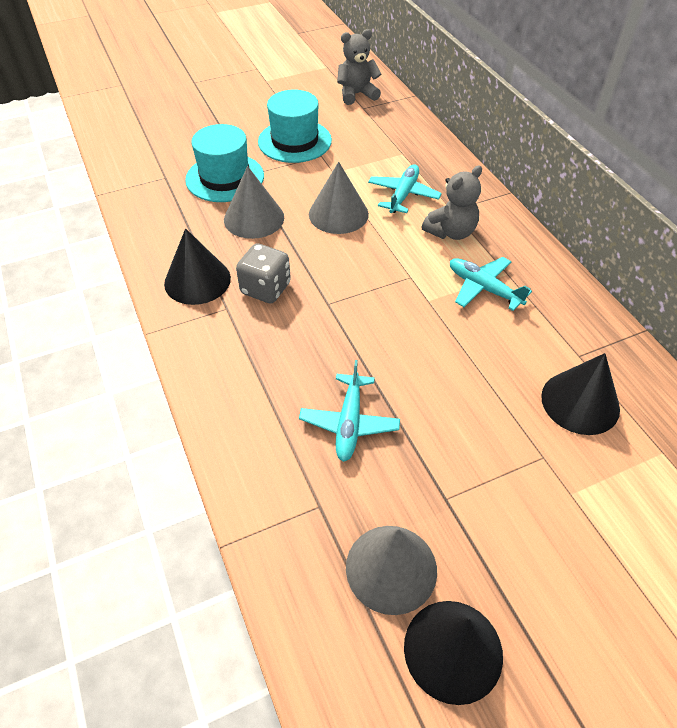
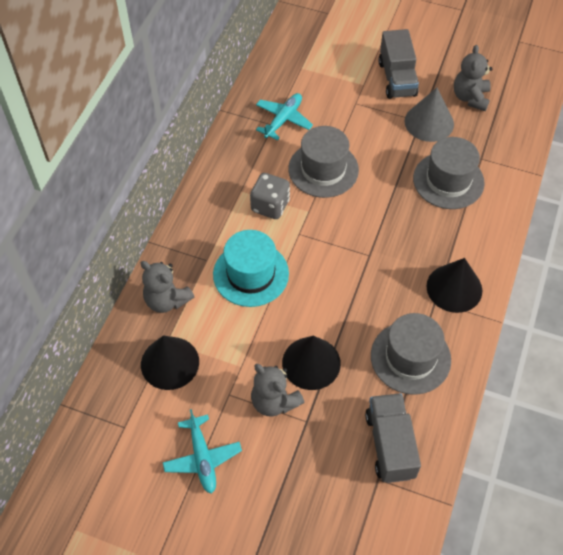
grey cone: 3 -> 1
grey hat: 0 -> 3
grey teddy bear: 2 -> 3
grey truck: 0 -> 2
turquoise hat: 2 -> 1
turquoise plane: 3 -> 2

